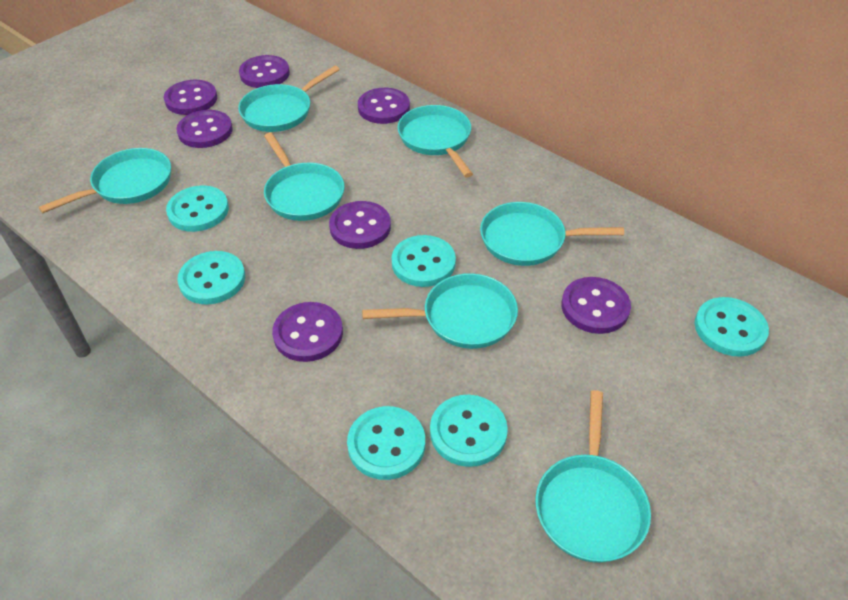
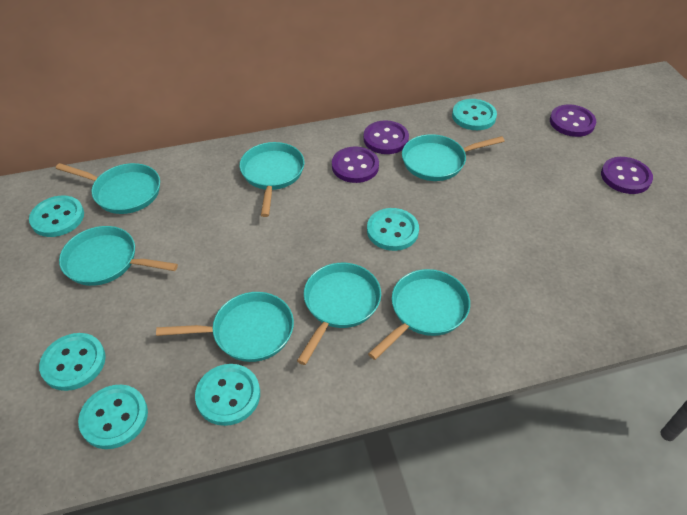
purple button: 7 -> 4

